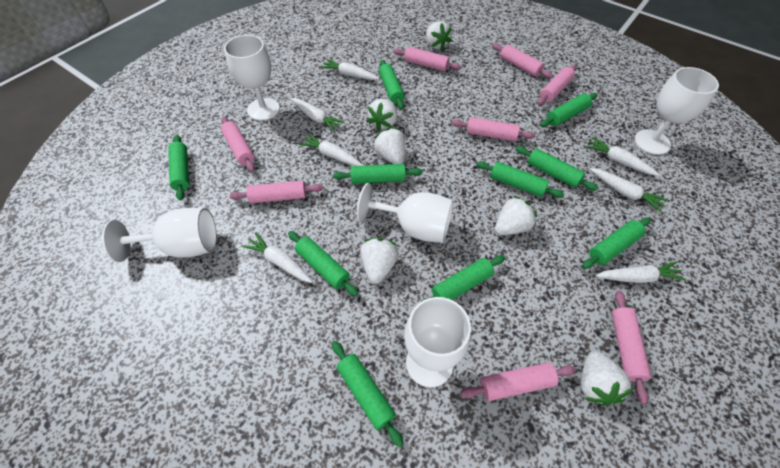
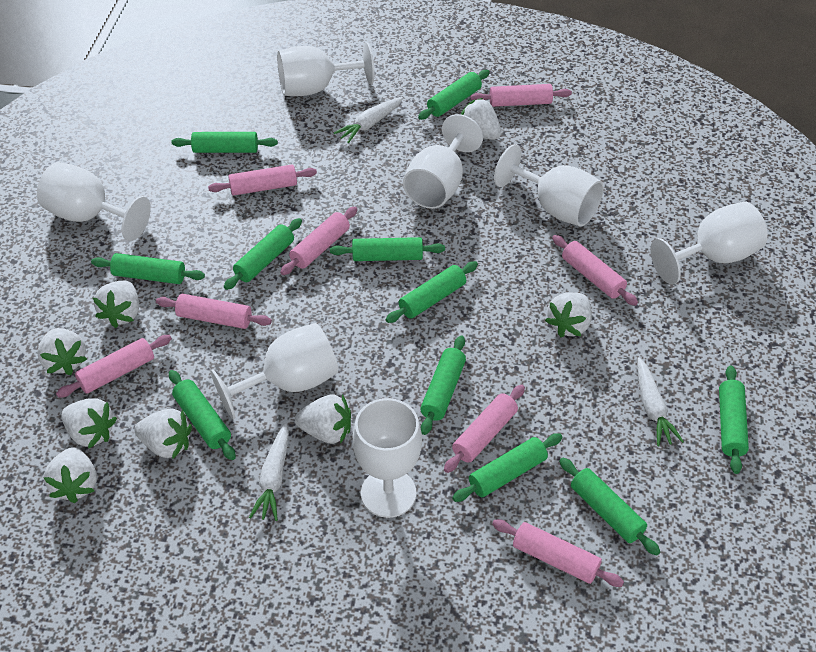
green rolling pin: 10 -> 11
white carrot: 7 -> 3
white goblet: 5 -> 7
white strawberry: 6 -> 8

